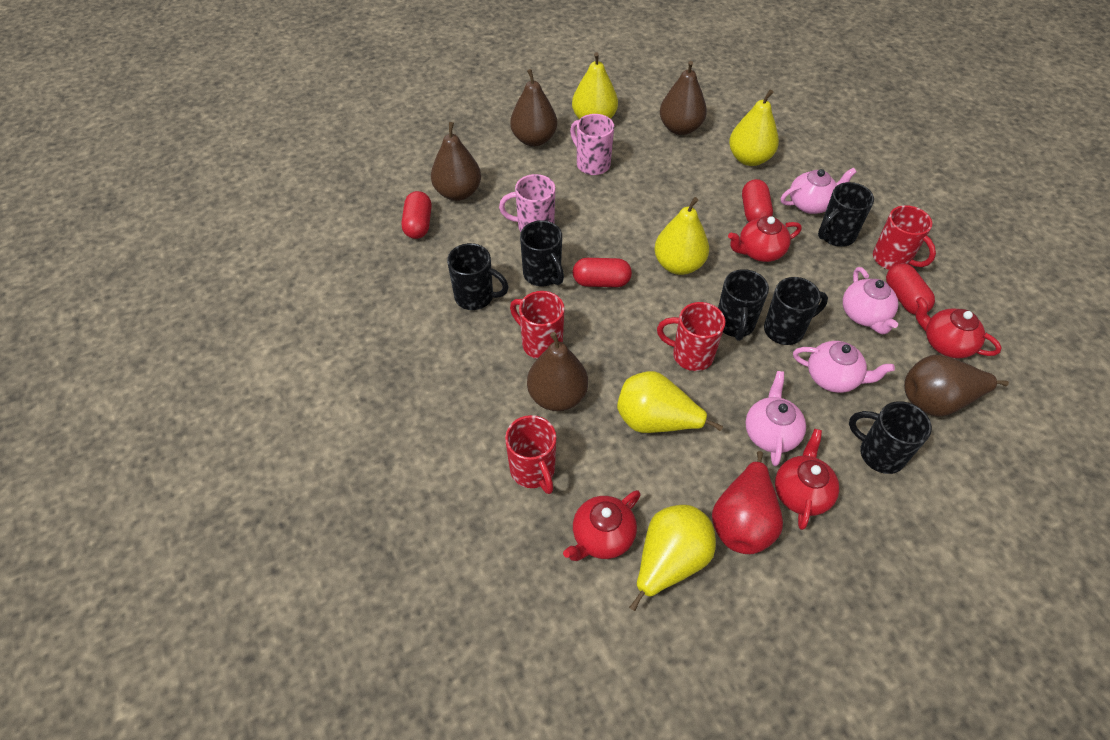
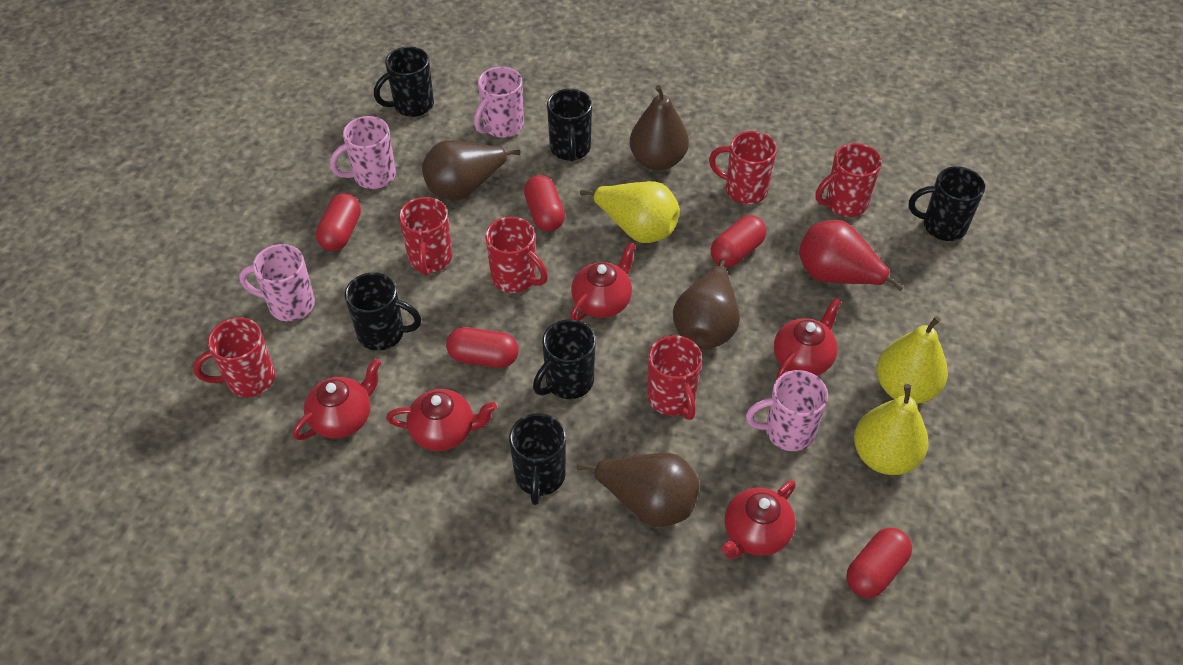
brown pear: 5 -> 4
pink mug: 2 -> 4
pink teapot: 4 -> 0
red capsule: 4 -> 5
red mug: 4 -> 6
red teapot: 4 -> 5
yellow pear: 5 -> 3

